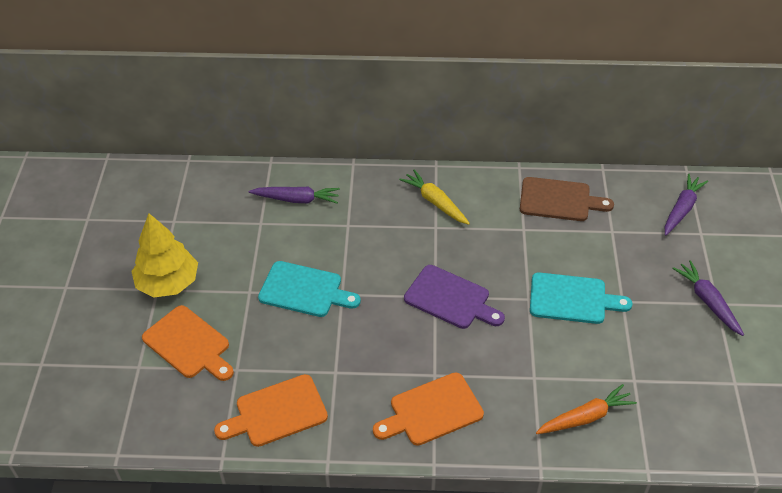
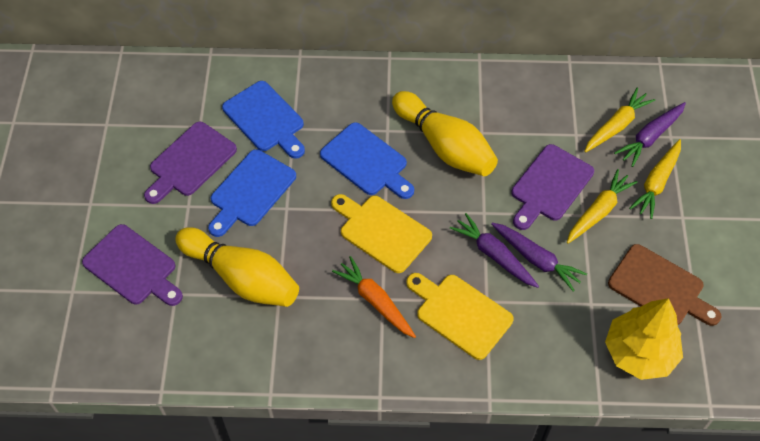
blue cutting board: 0 -> 3
orange cutting board: 3 -> 0
purple cutting board: 1 -> 3
turquoise cutting board: 2 -> 0
yellow bowling pin: 0 -> 2
yellow carrot: 1 -> 3
yellow cutting board: 0 -> 2

